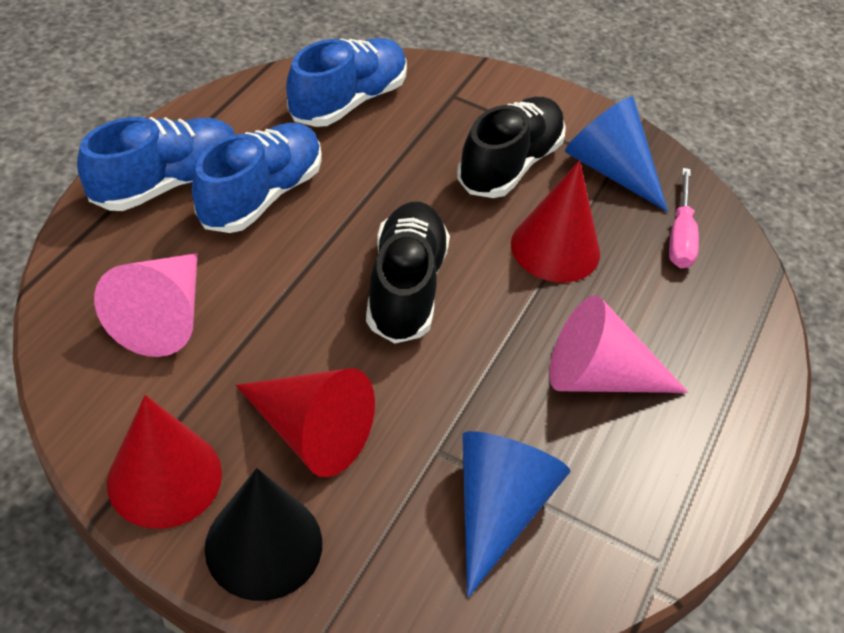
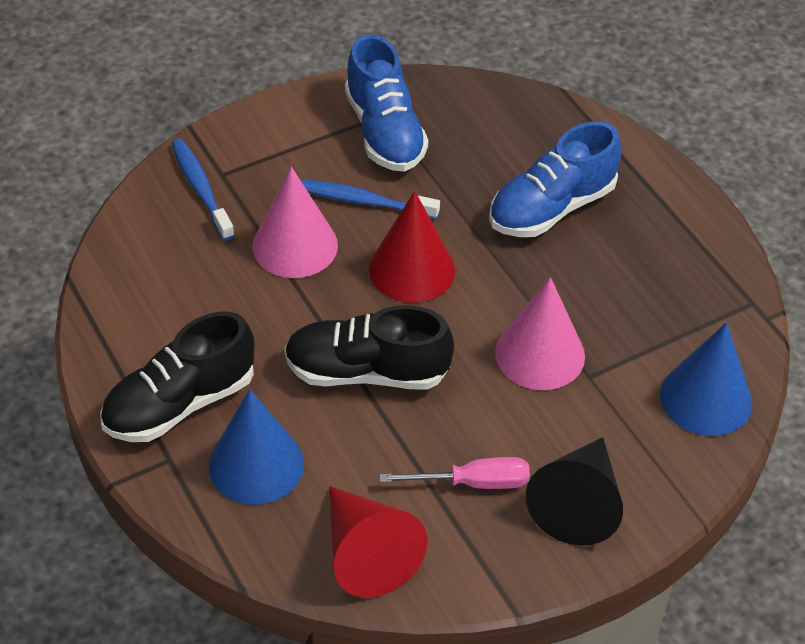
blue shoe: 3 -> 2
blue toothbrush: 0 -> 2
red cone: 3 -> 2

